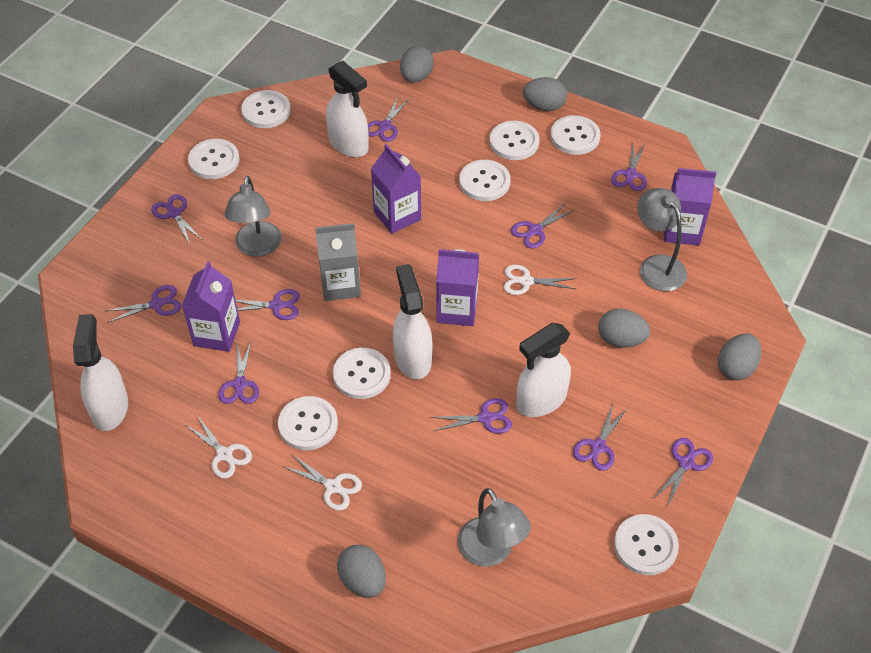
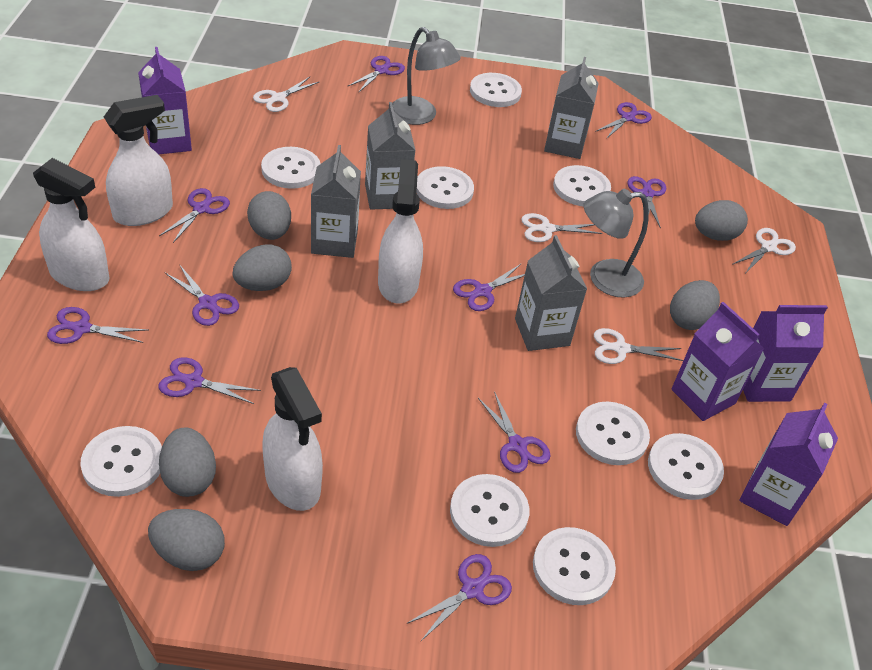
grey carton: 1 -> 4
grey egg: 5 -> 6
grey lamp: 3 -> 2
white button: 8 -> 9
white scissors: 3 -> 4

